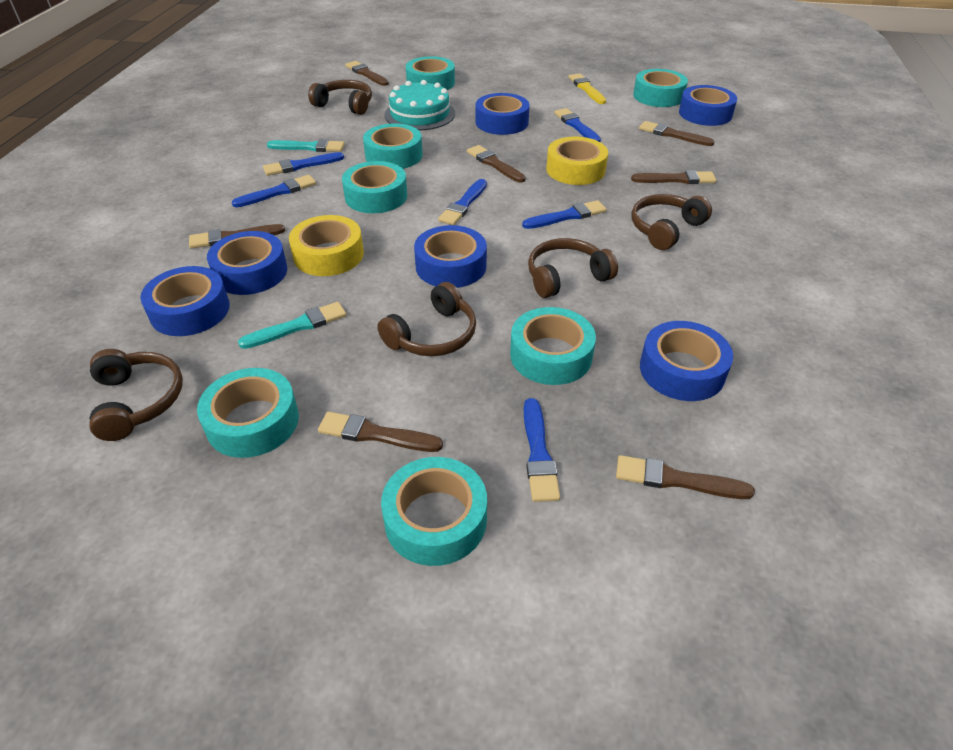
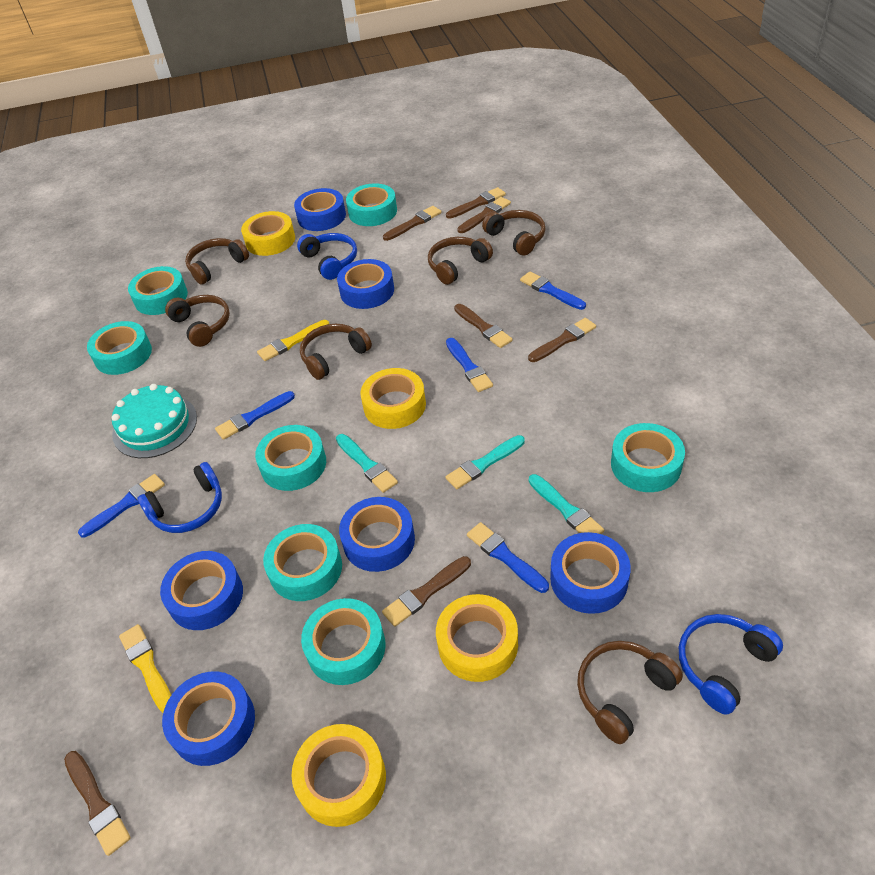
blue brush: 6 -> 5
blue headphones: 0 -> 3
brown headphones: 5 -> 6
turquoise brush: 2 -> 3
yellow brush: 1 -> 2
yellow tape: 2 -> 4

